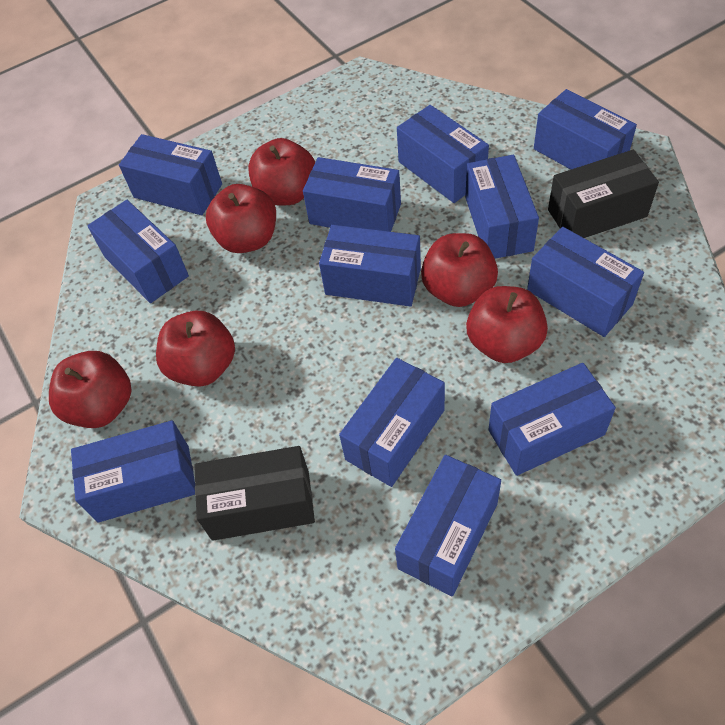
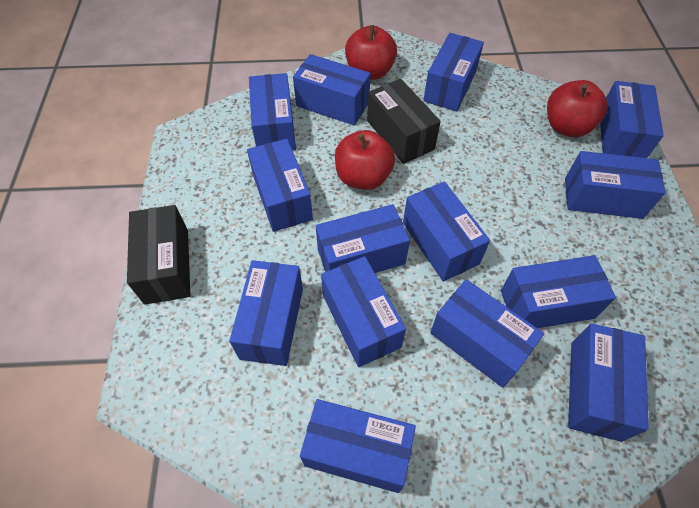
blue box: 12 -> 14
red apple: 6 -> 3

